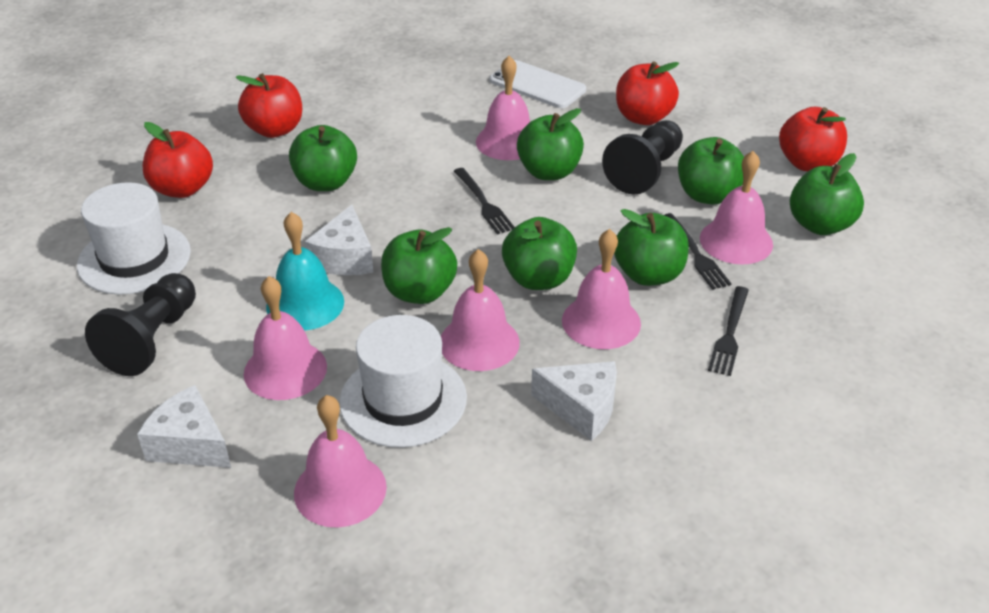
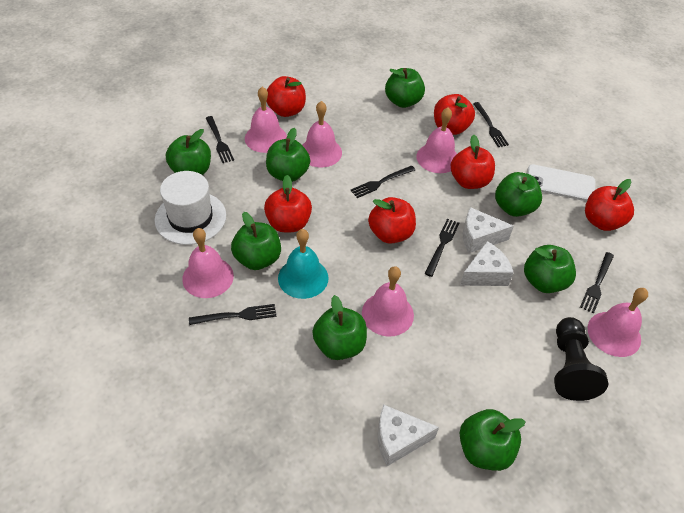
black fork: 3 -> 6
black pawn: 2 -> 1
green apple: 7 -> 8
red apple: 4 -> 6
white hat: 2 -> 1

